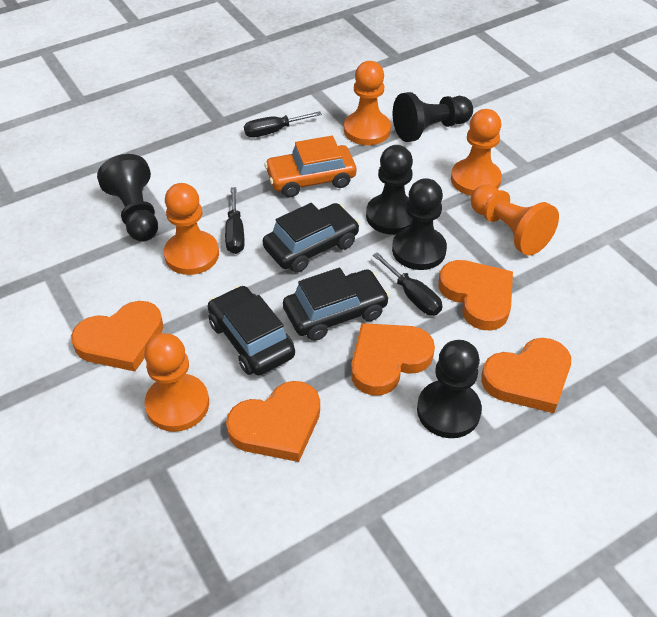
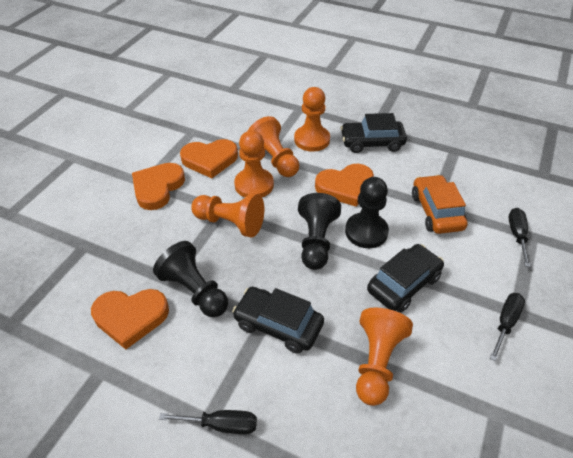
black pawn: 5 -> 3
orange heart: 5 -> 4

